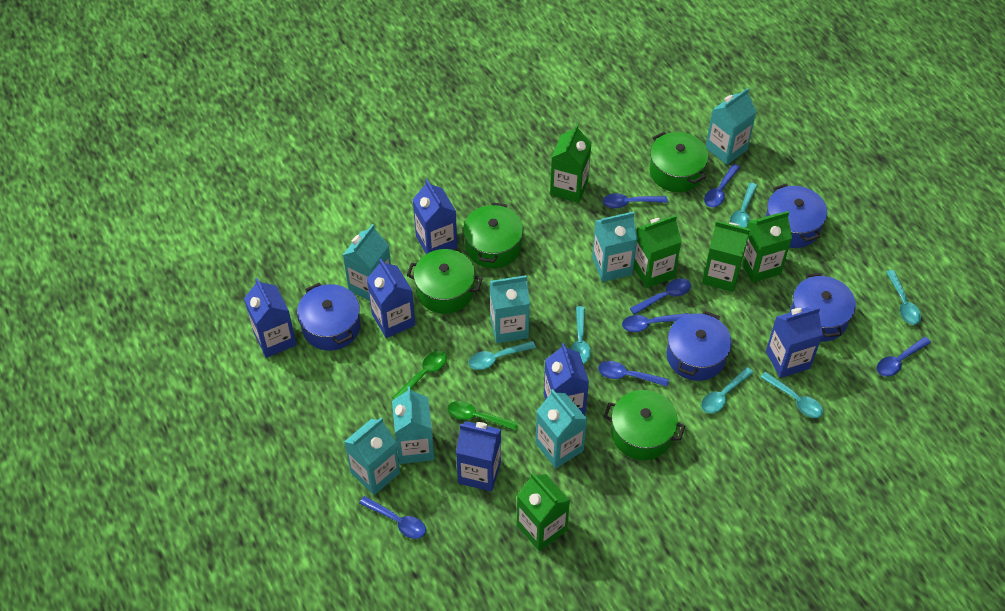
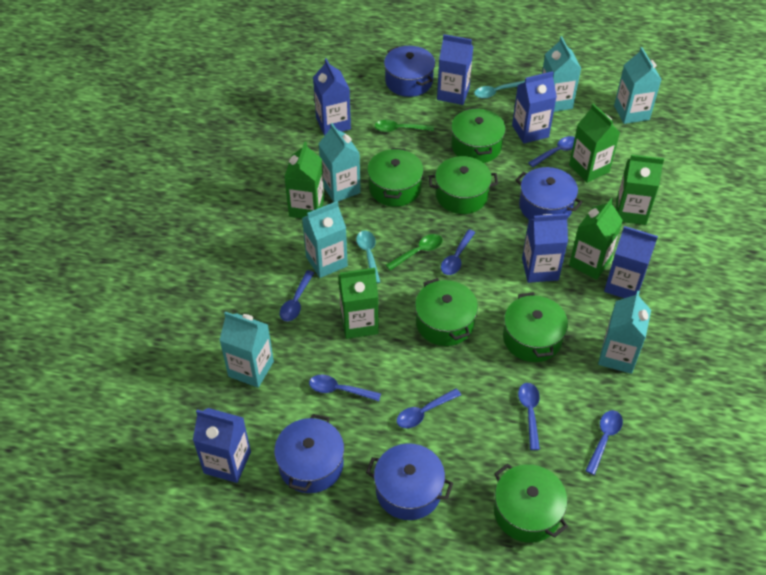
green pot: 4 -> 6
turquoise carton: 7 -> 6
turquoise spoon: 6 -> 2

